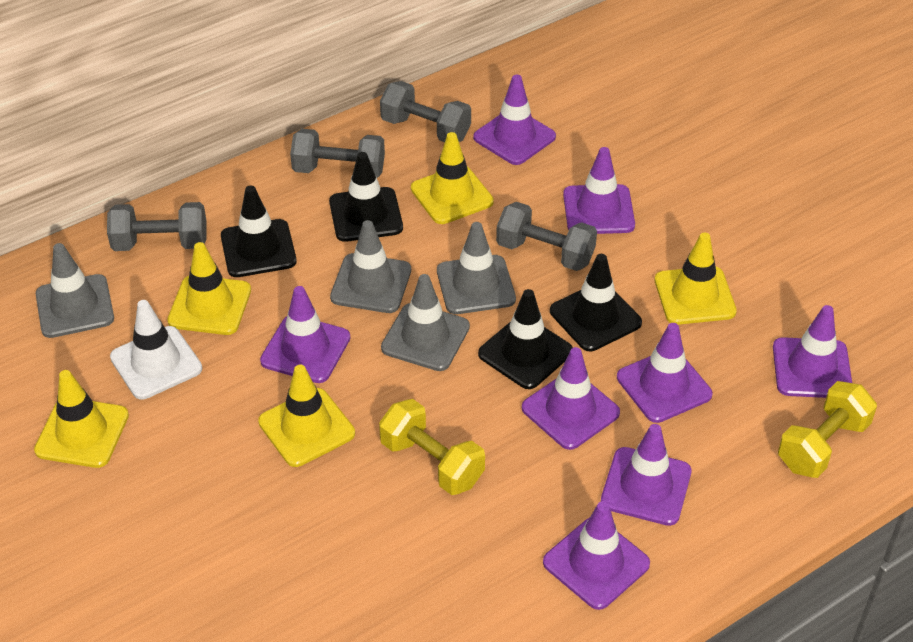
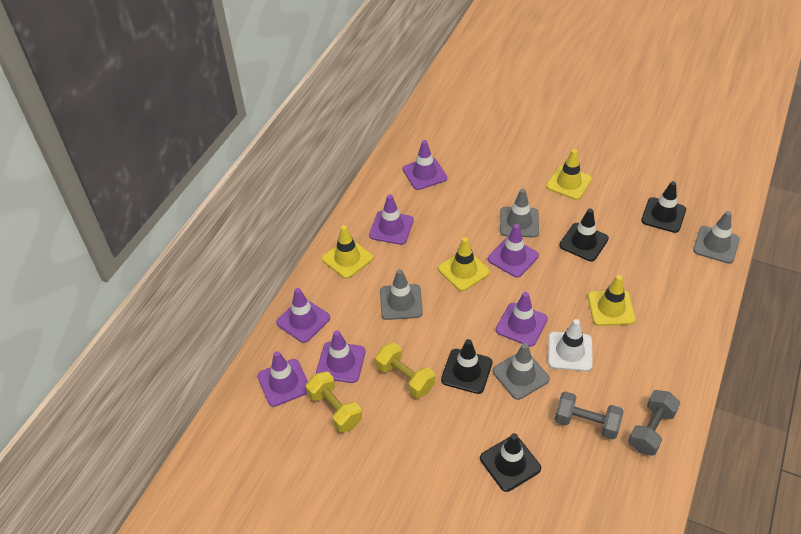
grey dumbbell: 4 -> 2
purple traffic cone: 8 -> 7
yellow traffic cone: 5 -> 4

